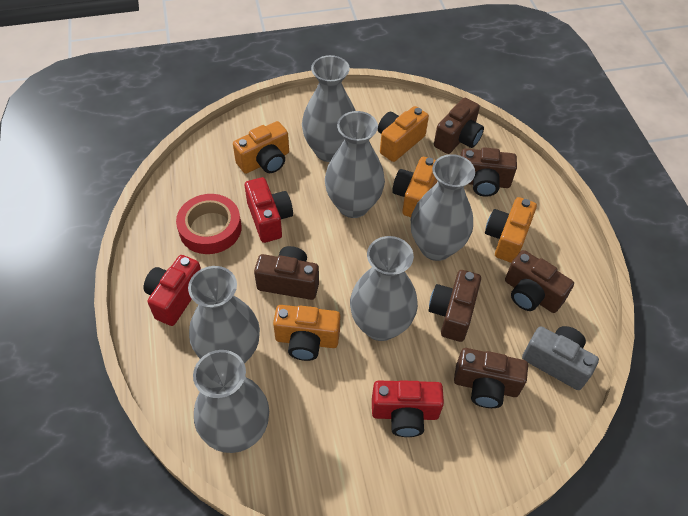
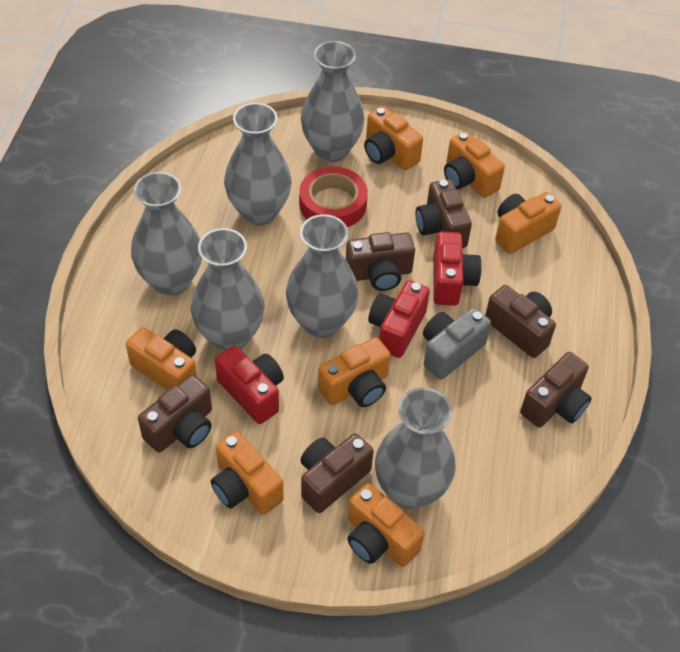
orange camera: 5 -> 7

